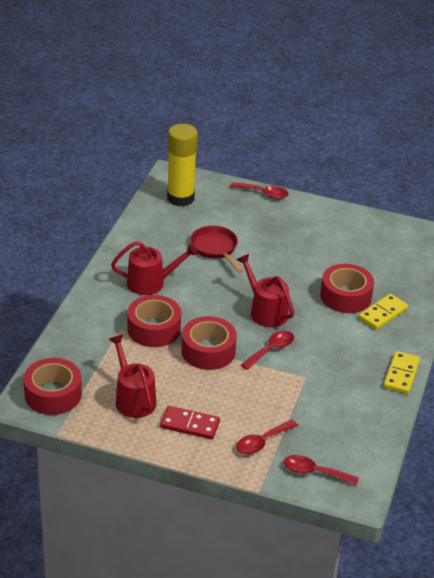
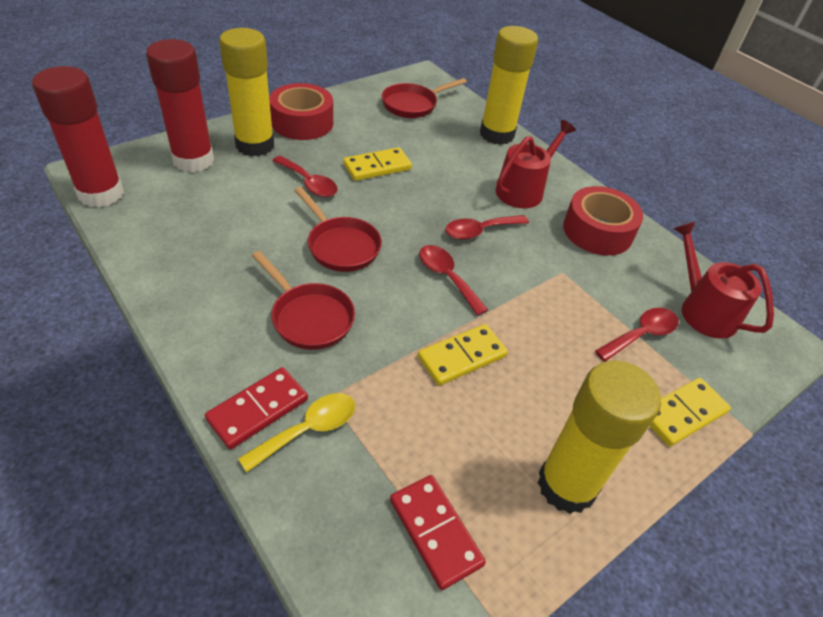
red domino: 1 -> 2
red glue stick: 0 -> 2
red pan: 1 -> 3
red tape: 4 -> 2
red watering can: 3 -> 2
yellow domino: 2 -> 3
yellow glue stick: 1 -> 3
yellow spoon: 0 -> 1

